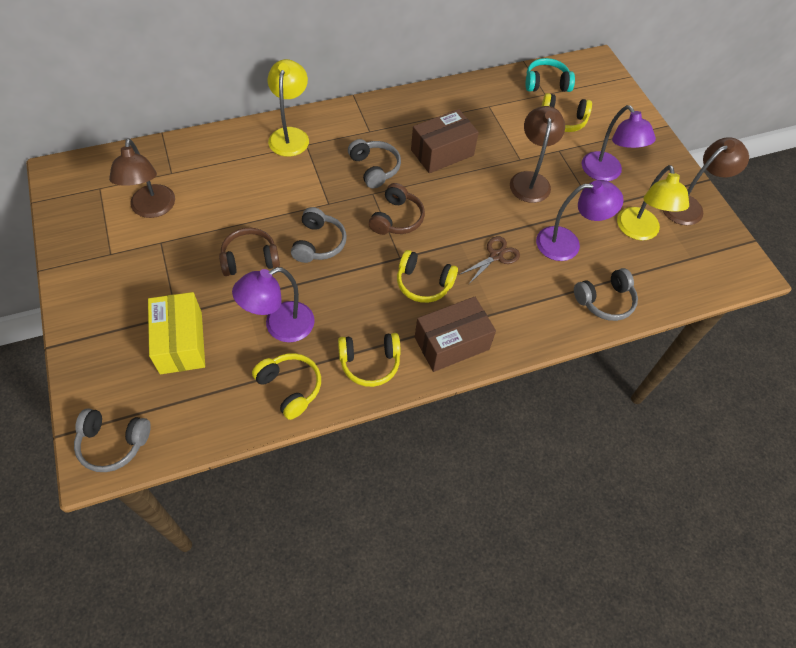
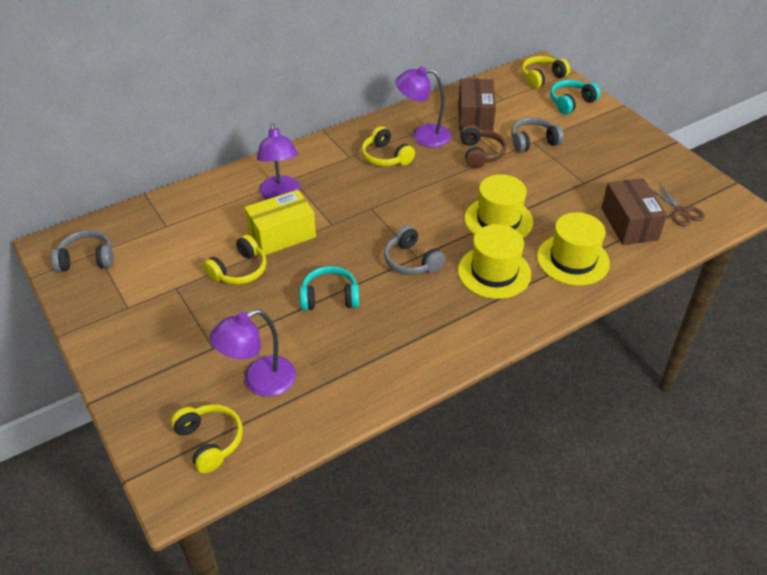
brown headphones: 2 -> 1
brown lamp: 3 -> 0
grey headphones: 4 -> 3
turquoise headphones: 1 -> 2
yellow hat: 0 -> 3
yellow lamp: 2 -> 0

